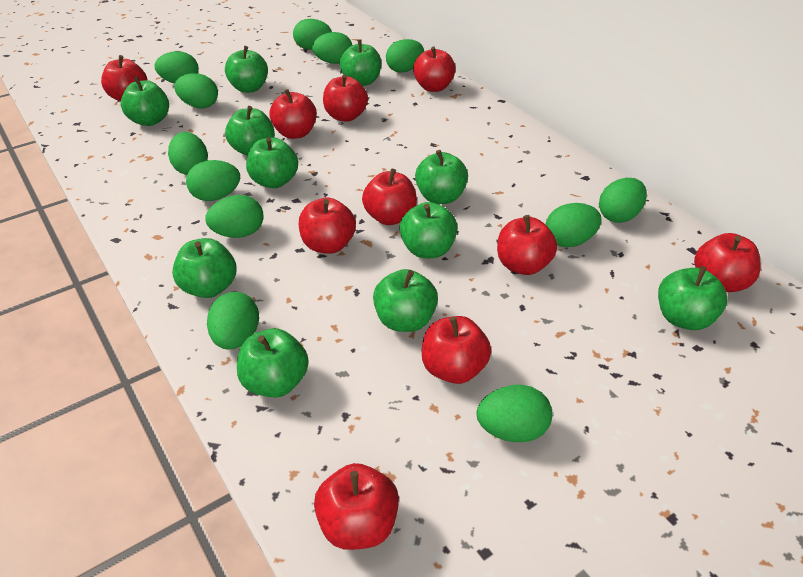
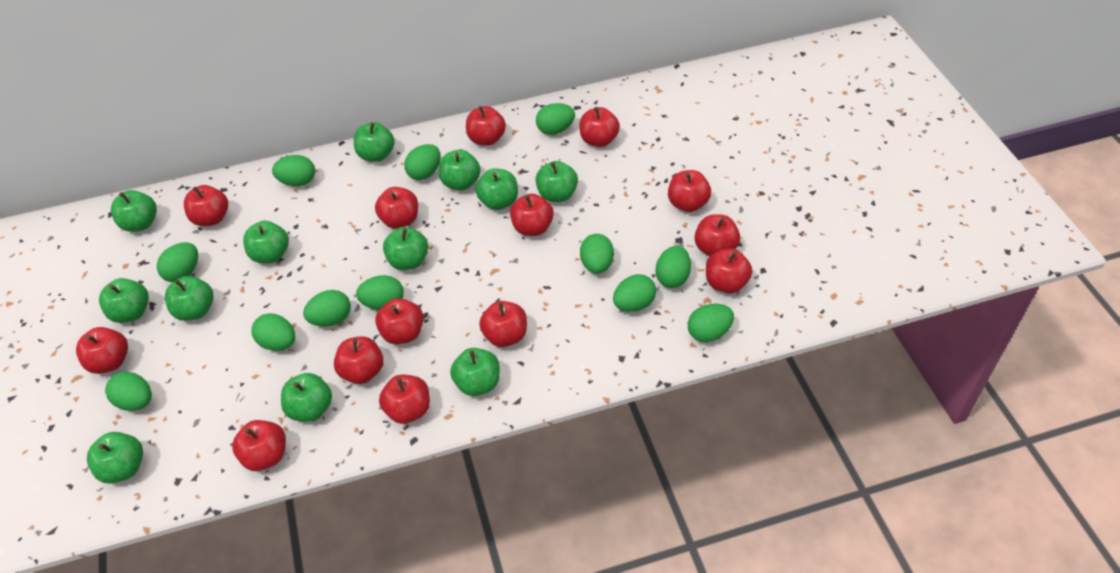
green apple: 11 -> 12
red apple: 10 -> 14

